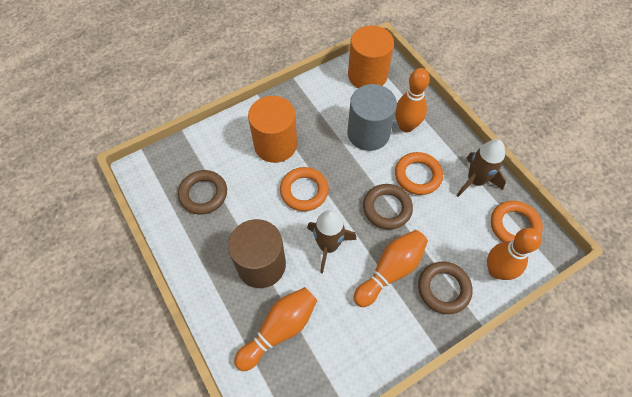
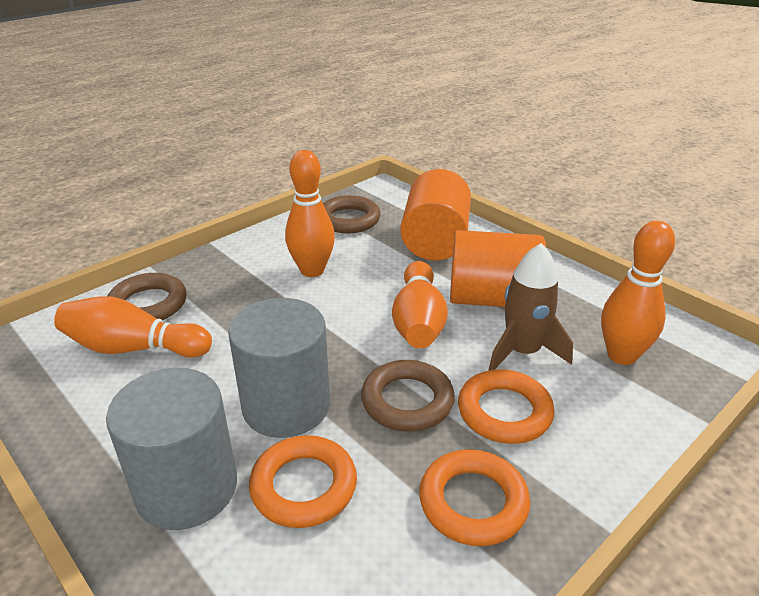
brown cylinder: 1 -> 0
brown rocket: 2 -> 1
grey cylinder: 1 -> 2

